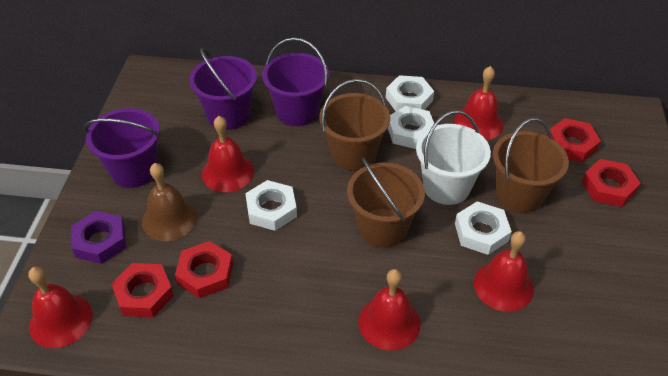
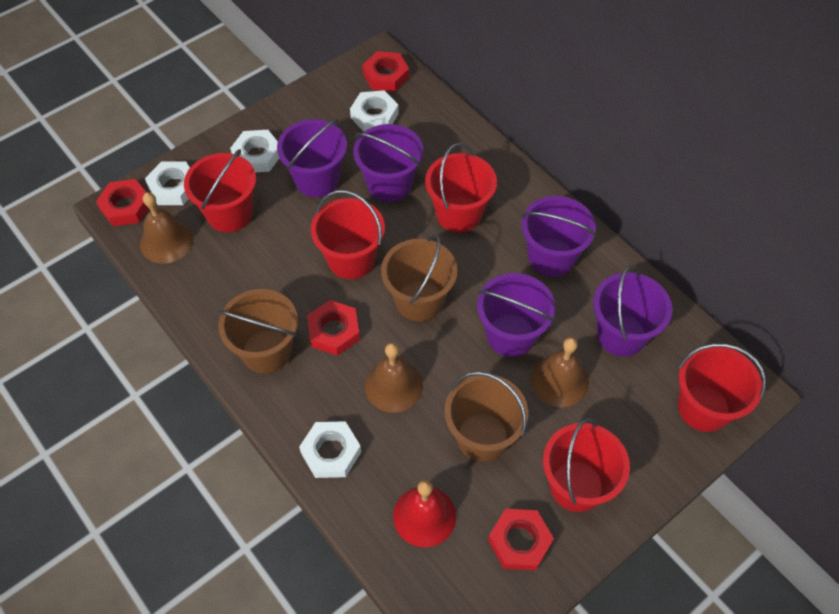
brown bell: 1 -> 3
purple bucket: 3 -> 5
purple nut: 1 -> 0
red bell: 5 -> 1
red bucket: 0 -> 5
white bucket: 1 -> 0

